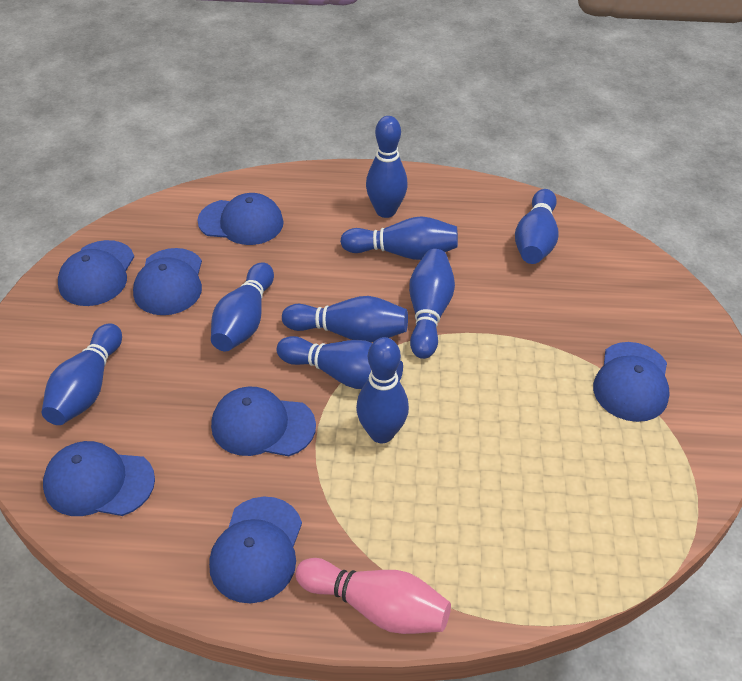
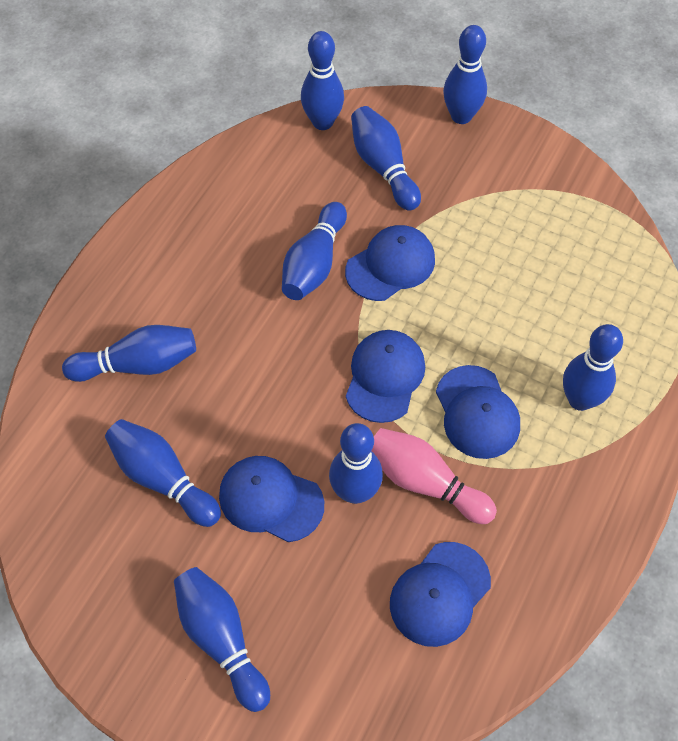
blue cap: 7 -> 5

